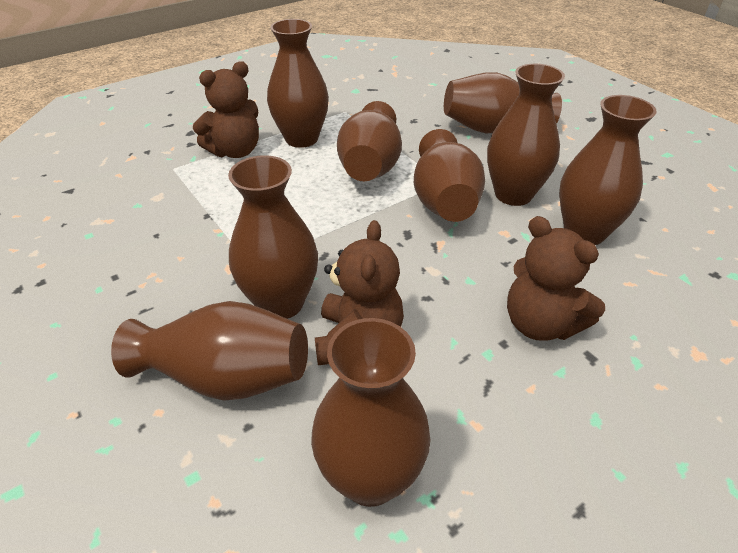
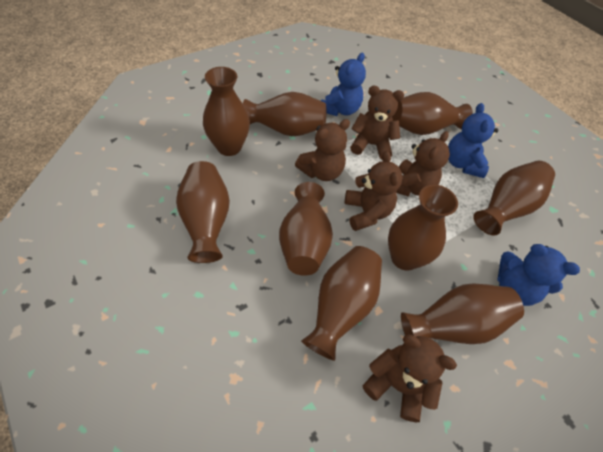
blue teddy bear: 0 -> 3
brown teddy bear: 3 -> 5

